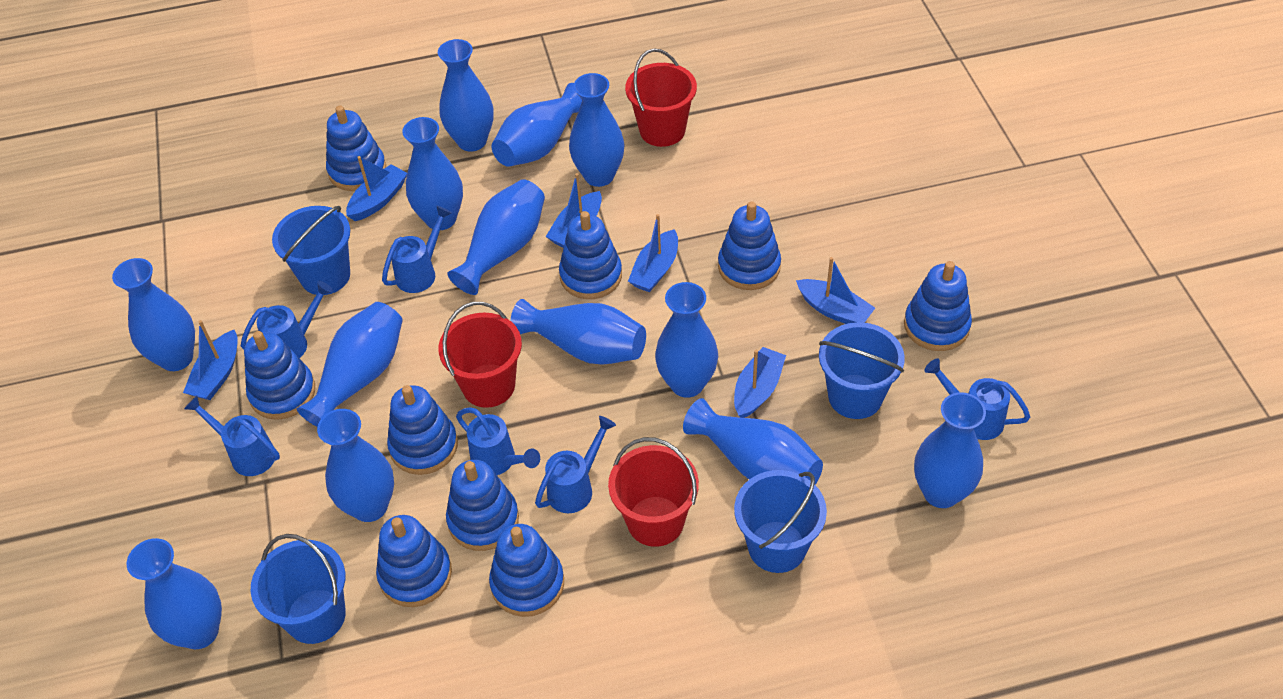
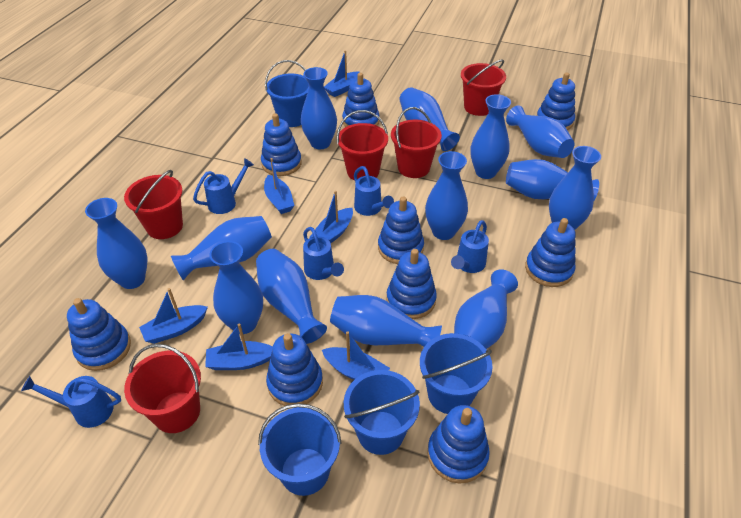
blue watering can: 6 -> 5
red bucket: 3 -> 5

